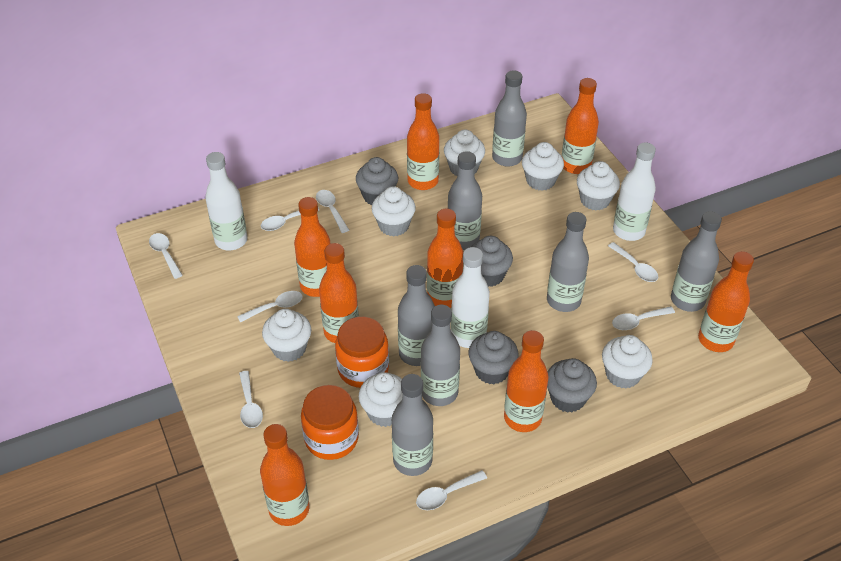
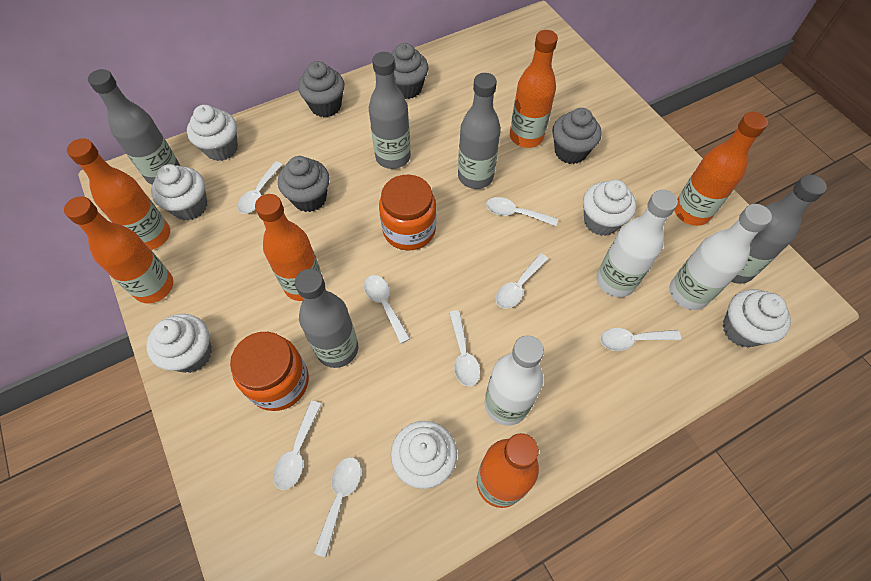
grey bottle: 7 -> 5
orange bottle: 8 -> 6
white cupcake: 7 -> 6

